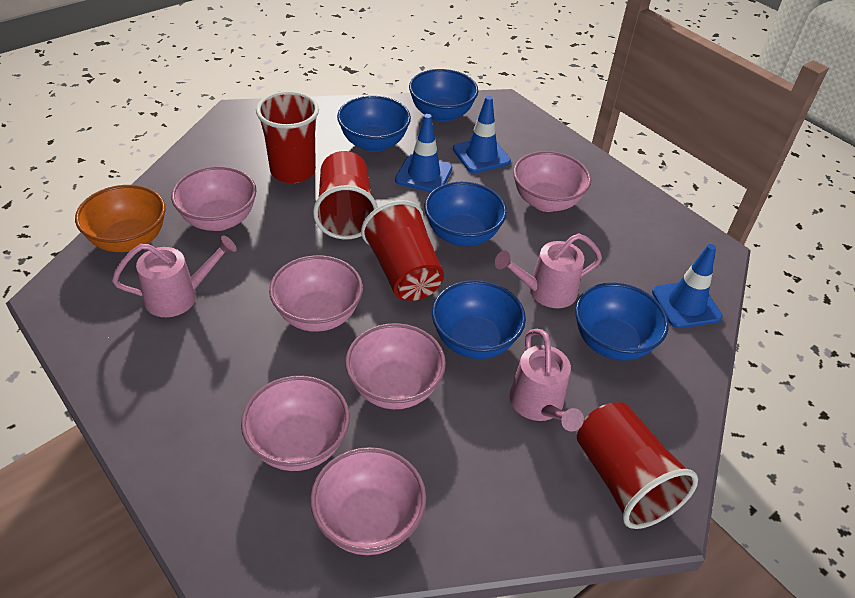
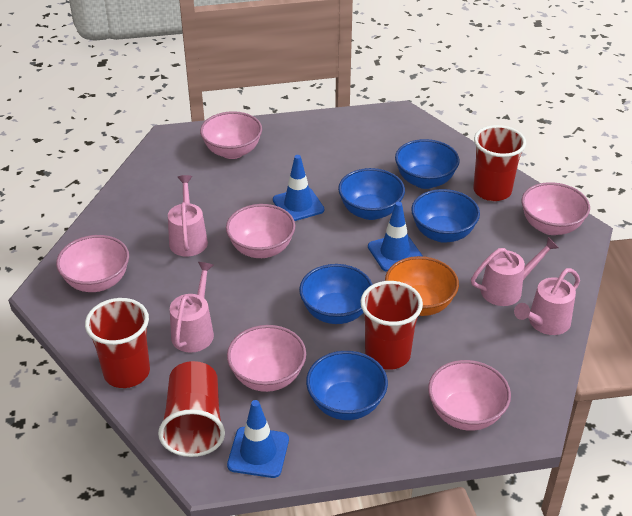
pink watering can: 3 -> 4

